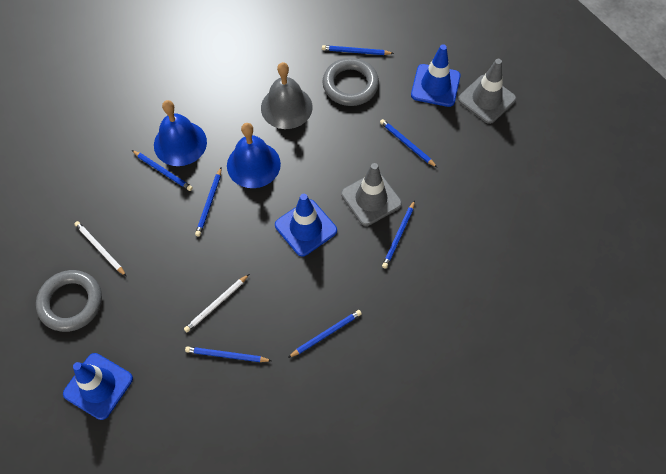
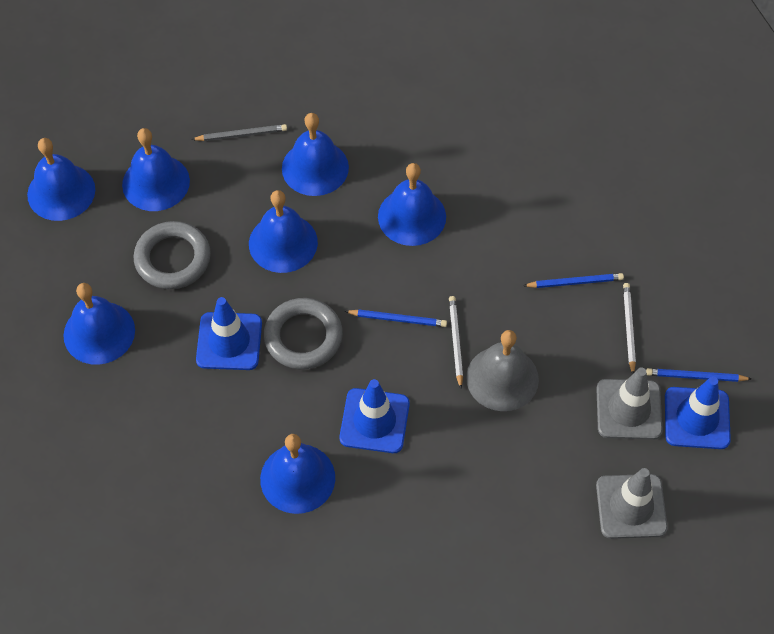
blue bell: 2 -> 7
blue pencil: 7 -> 3
grey pencil: 0 -> 1

